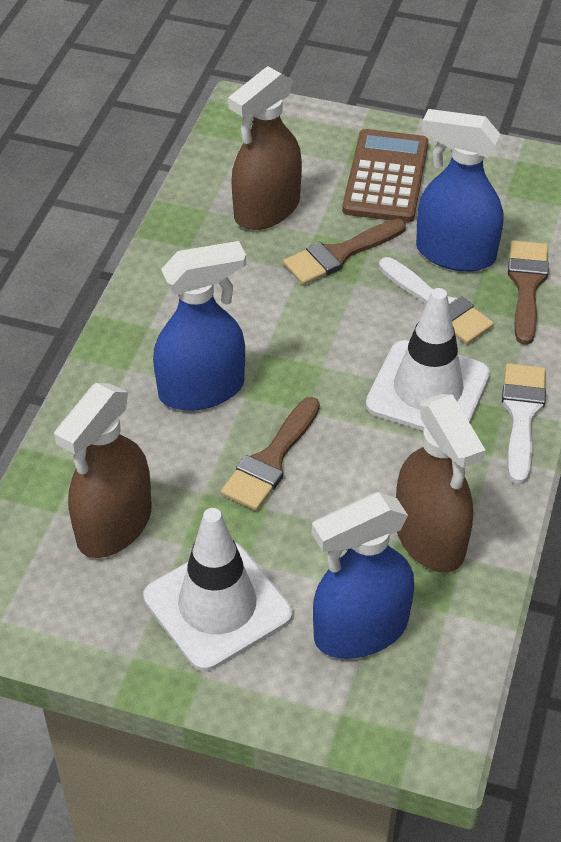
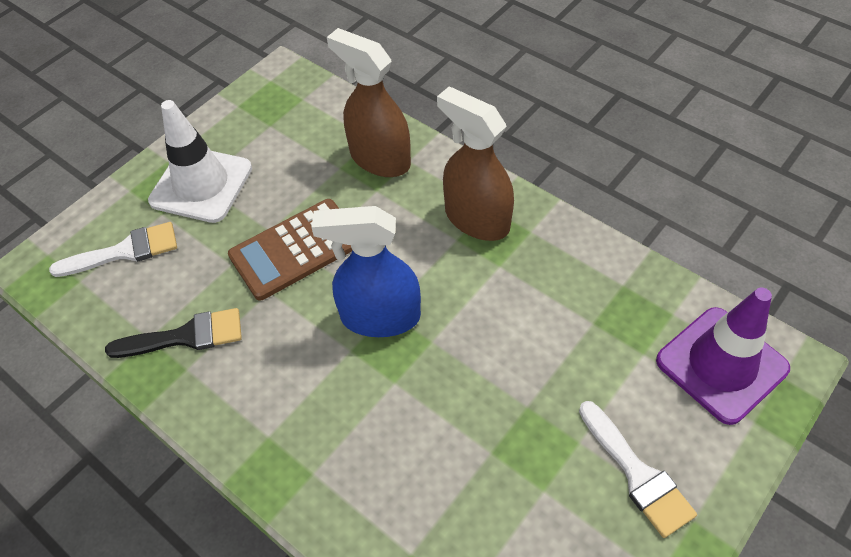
black brush: 0 -> 1
blue spray bottle: 3 -> 1
brown brush: 3 -> 0
brown spray bottle: 3 -> 2
purple traffic cone: 0 -> 1
white traffic cone: 2 -> 1

